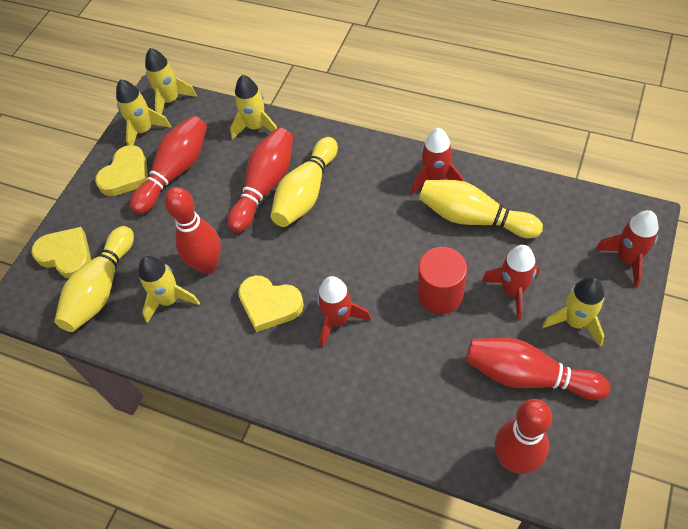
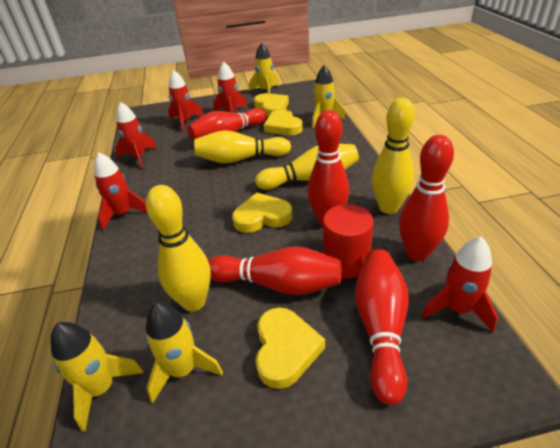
red rocket: 4 -> 5
yellow bowling pin: 3 -> 4
yellow heart: 3 -> 4
yellow rocket: 5 -> 4

